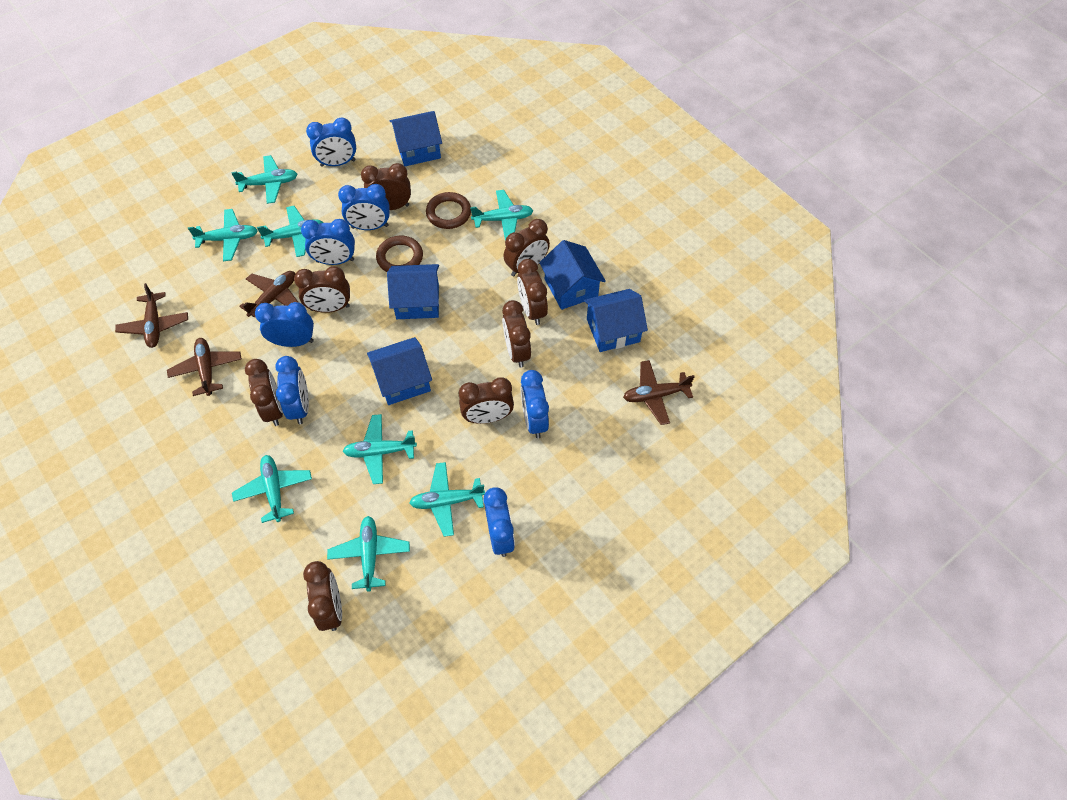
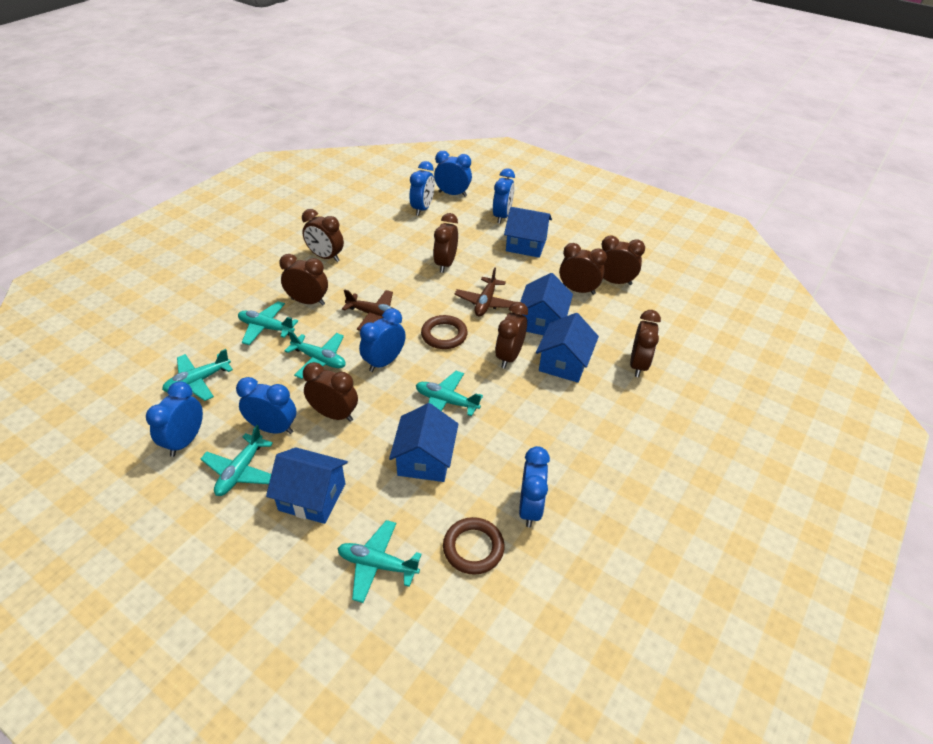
brown plane: 4 -> 2
turquoise plane: 8 -> 6

